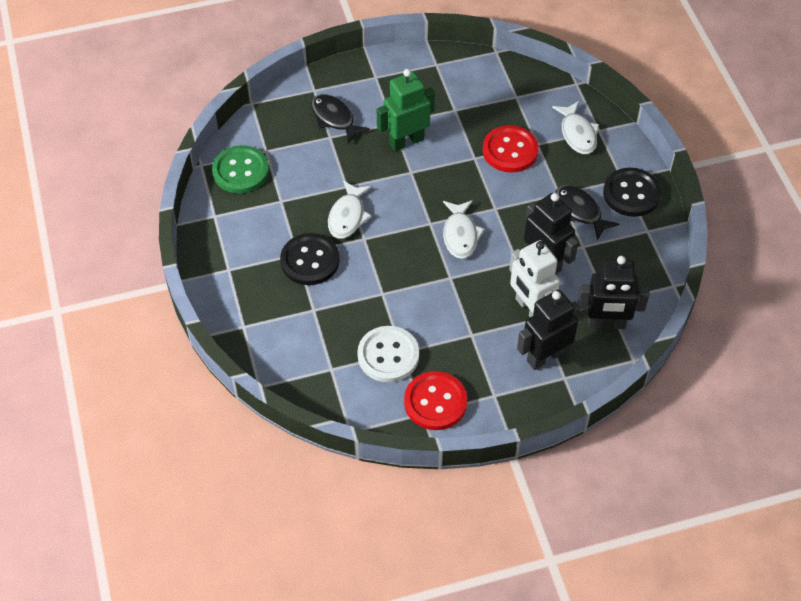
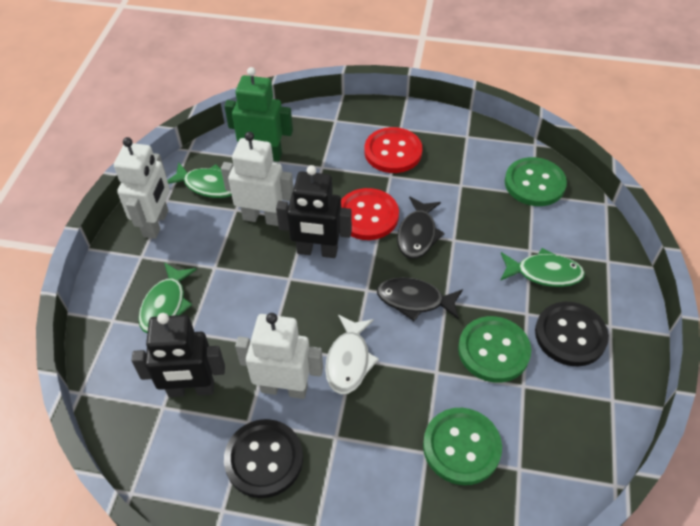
black robot: 3 -> 2
green button: 1 -> 3
green fish: 0 -> 3
white button: 1 -> 0
white fish: 3 -> 1
white robot: 1 -> 3

